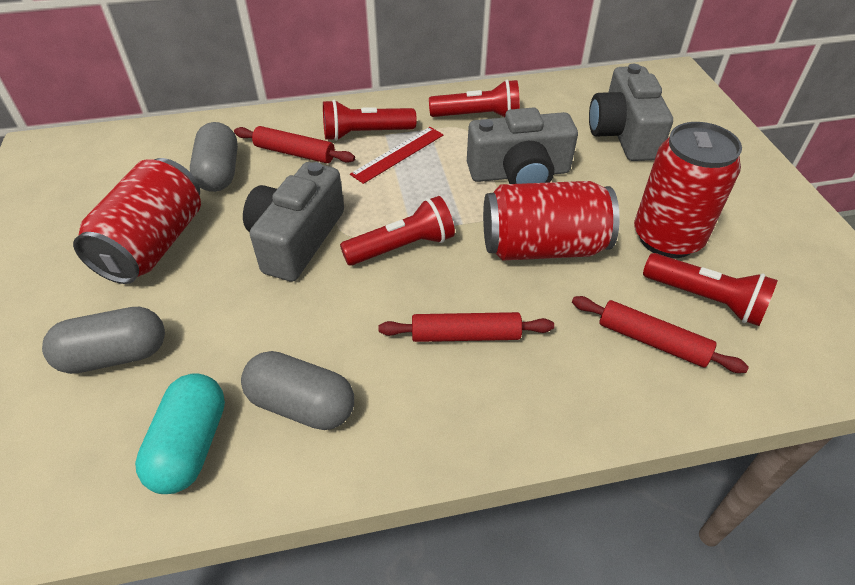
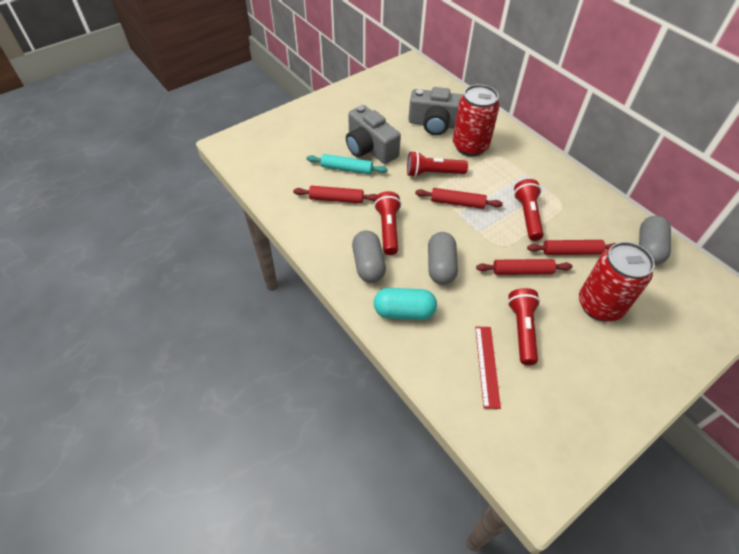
grey camera: 3 -> 2
red can: 3 -> 2
red rolling pin: 3 -> 4
turquoise rolling pin: 0 -> 1

